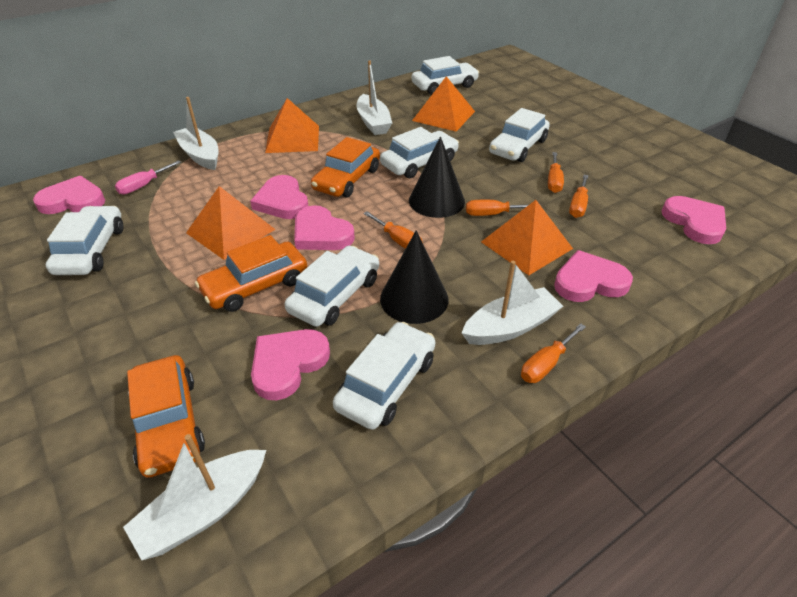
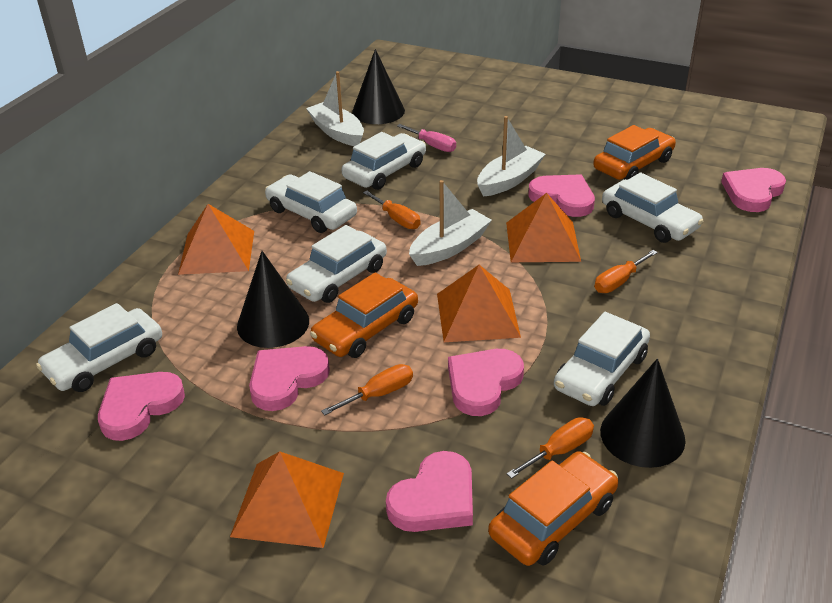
black cone: 2 -> 3
orange screwdriver: 5 -> 4
white boat: 4 -> 3

